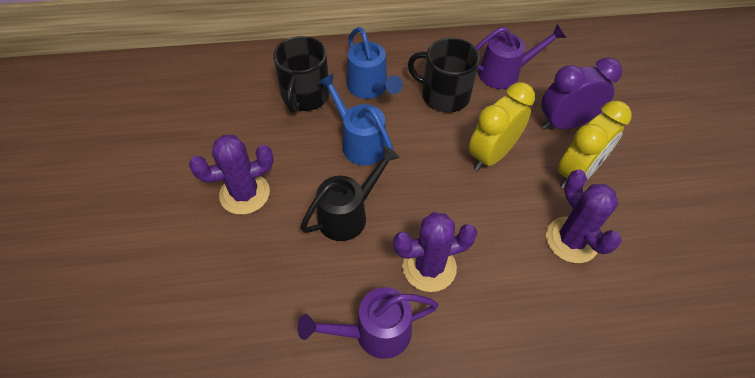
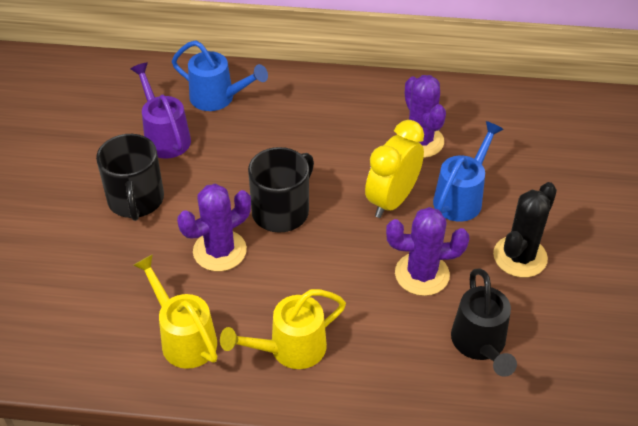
black cactus: 0 -> 1
purple clock: 1 -> 0
purple watering can: 2 -> 1
yellow clock: 2 -> 1
yellow watering can: 0 -> 2

